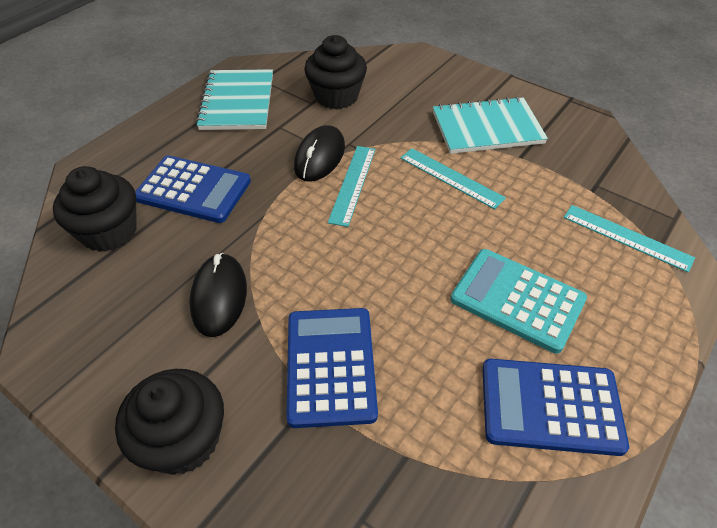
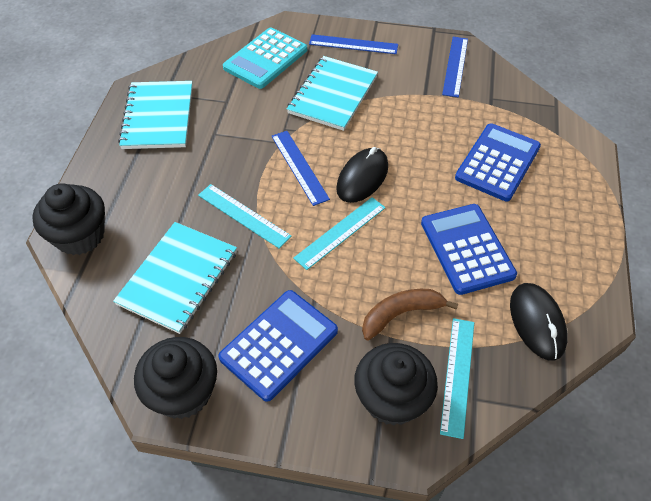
blue ruler: 0 -> 3
brown banana: 0 -> 1
turquoise notebook: 2 -> 3

